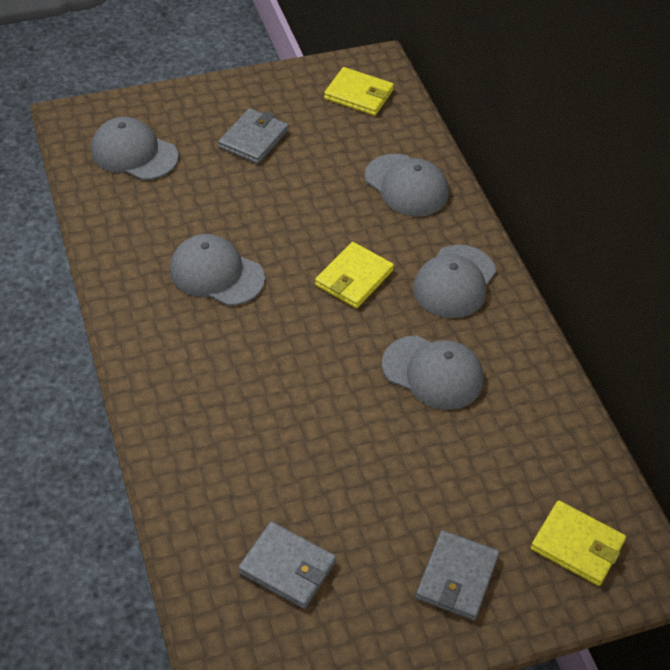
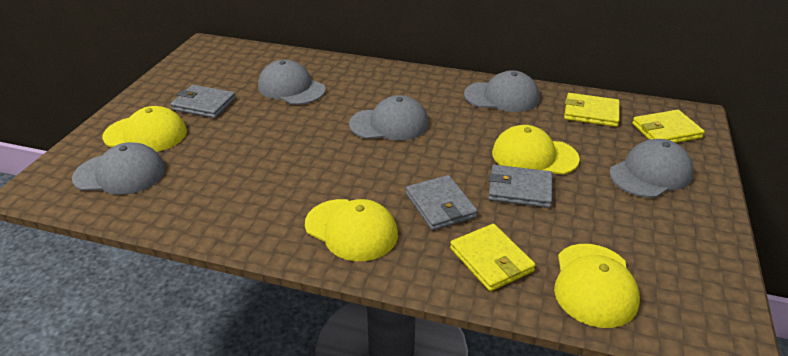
yellow cap: 0 -> 4

